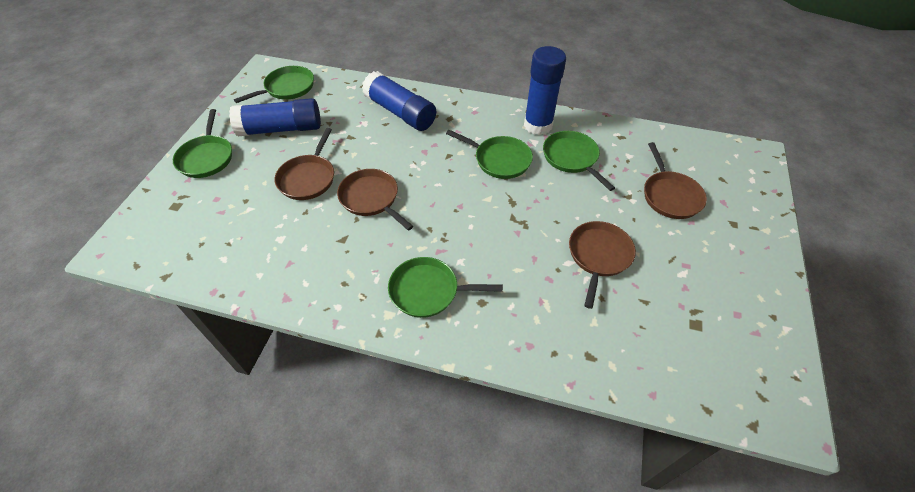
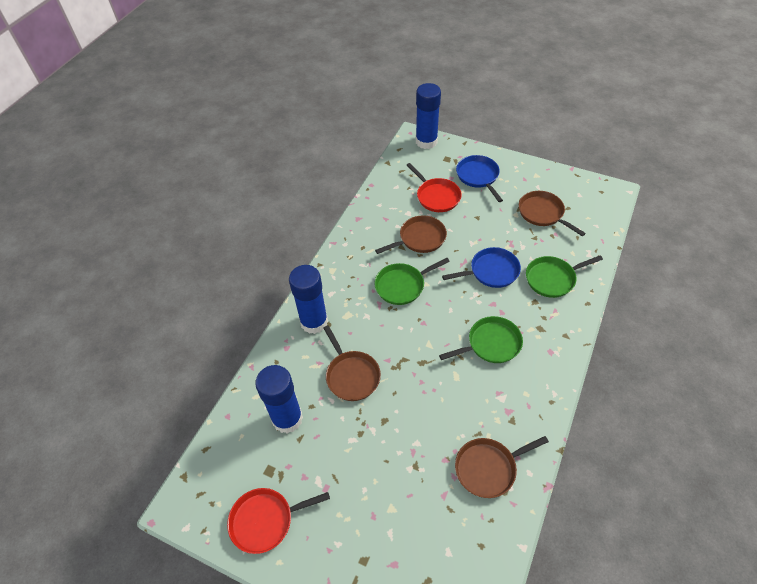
blue pan: 0 -> 2
green pan: 5 -> 3
red pan: 0 -> 2

